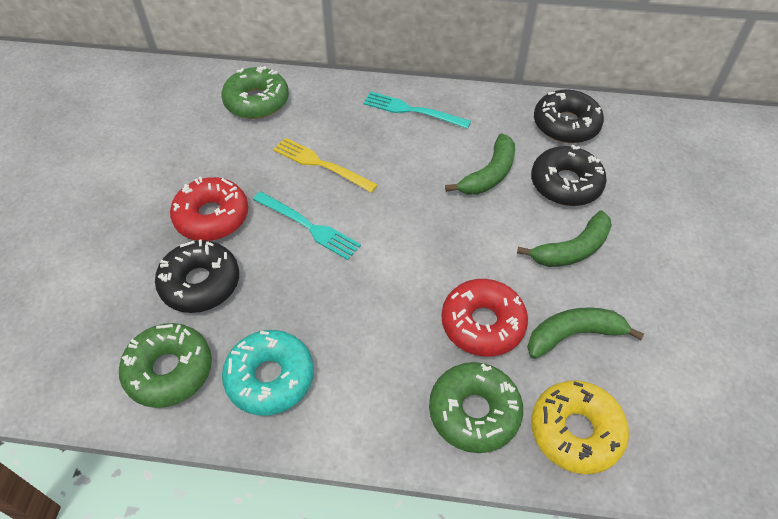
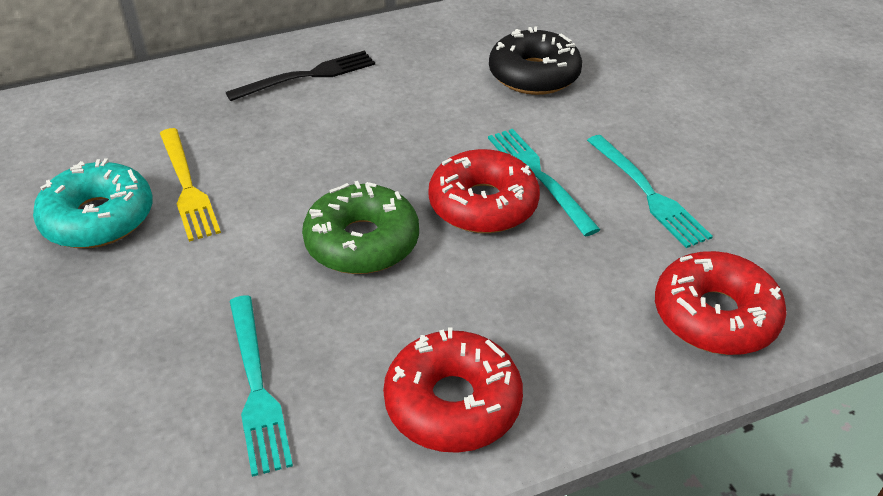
black donut: 3 -> 1
black fork: 0 -> 1
green banana: 3 -> 0
green donut: 3 -> 1
red donut: 2 -> 3
turquoise fork: 2 -> 3
yellow donut: 1 -> 0

